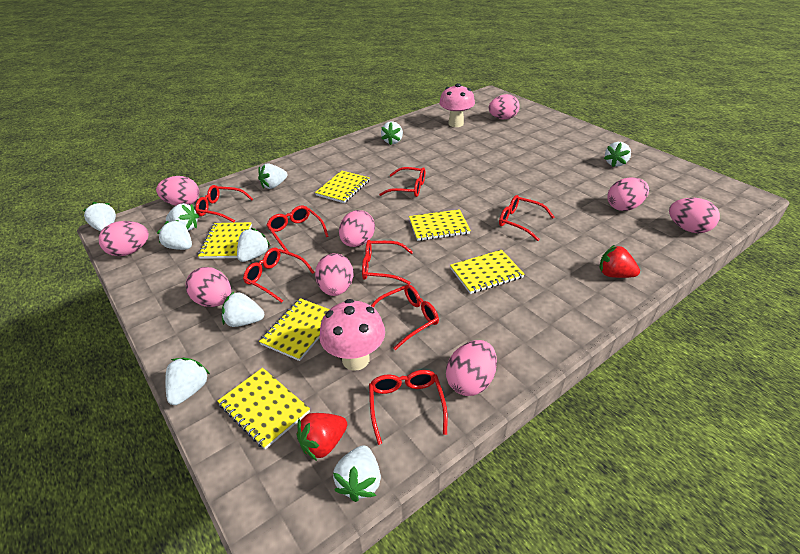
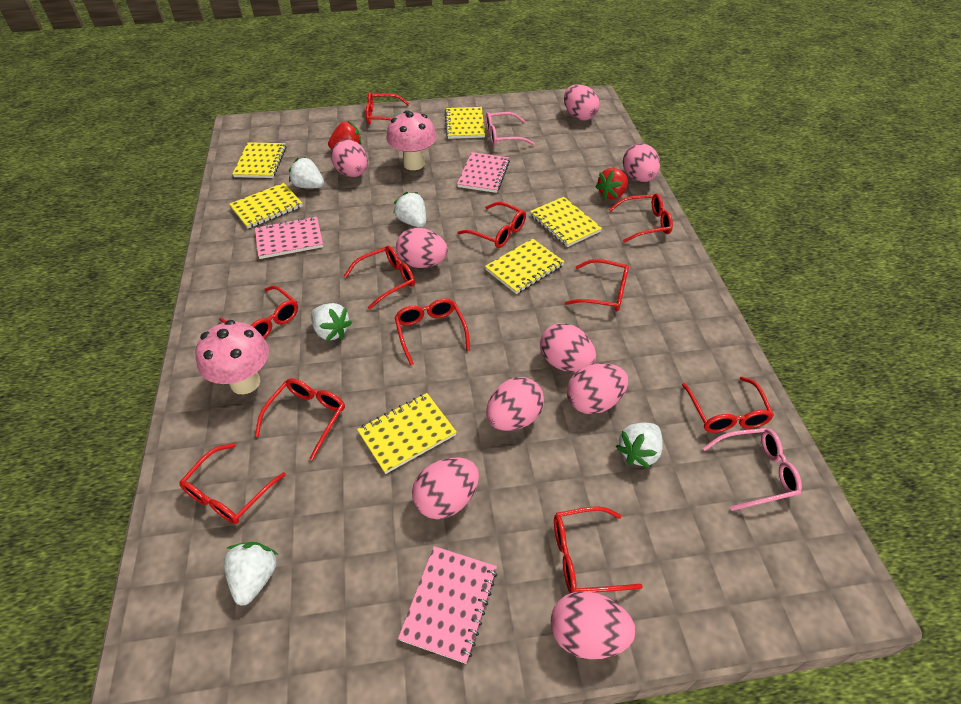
pink glasses: 0 -> 2
pink notebook: 0 -> 3
red glasses: 8 -> 11
white strawberry: 10 -> 5

